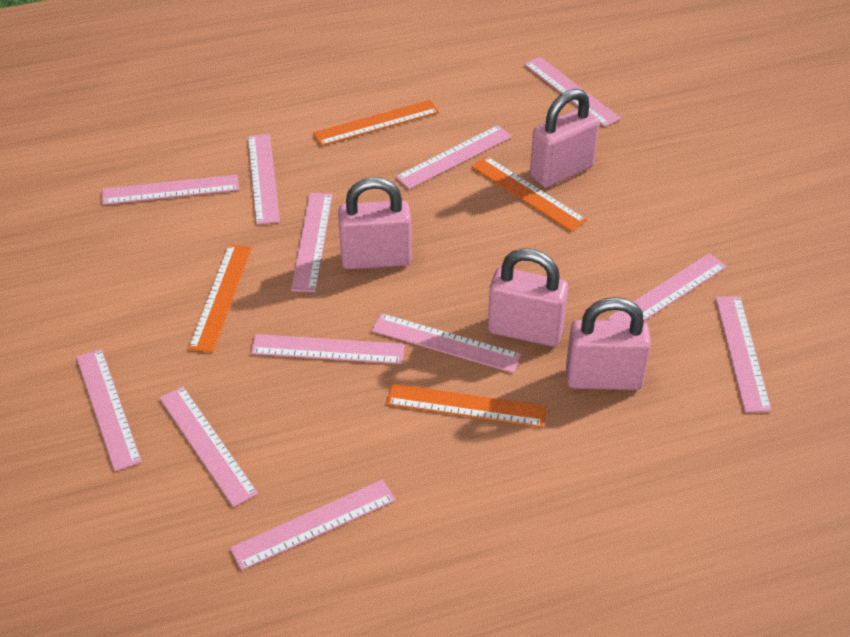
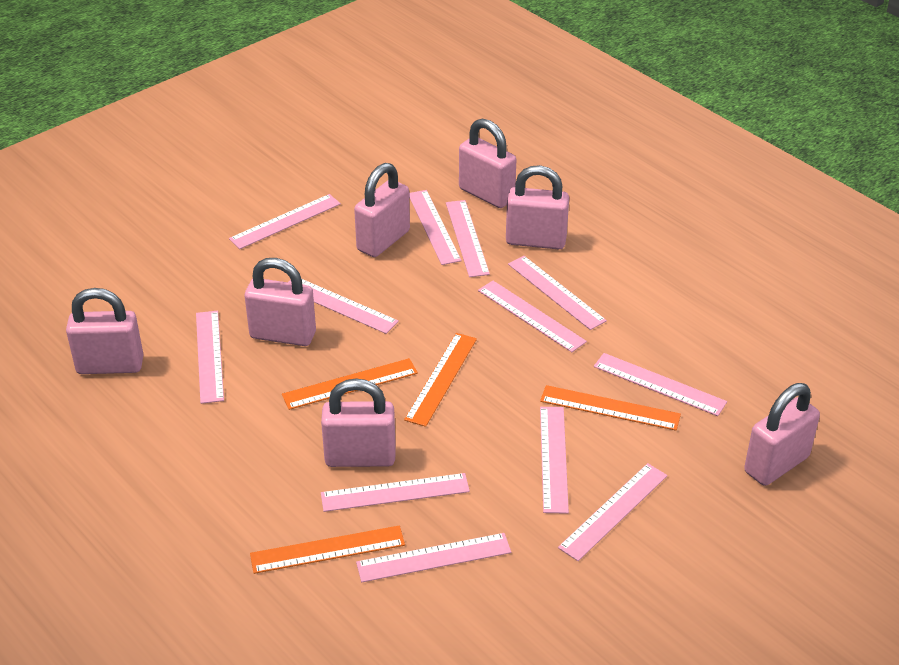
pink padlock: 4 -> 7

